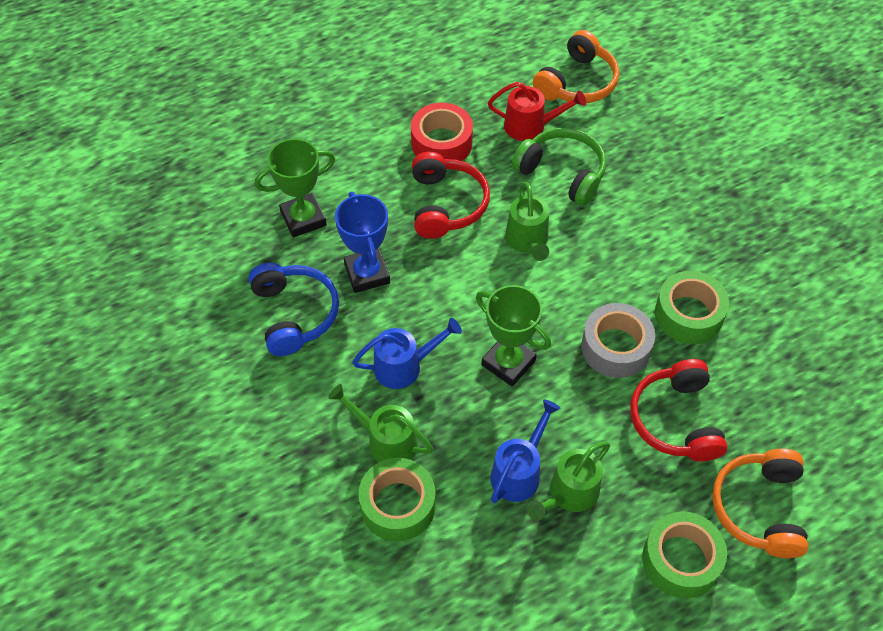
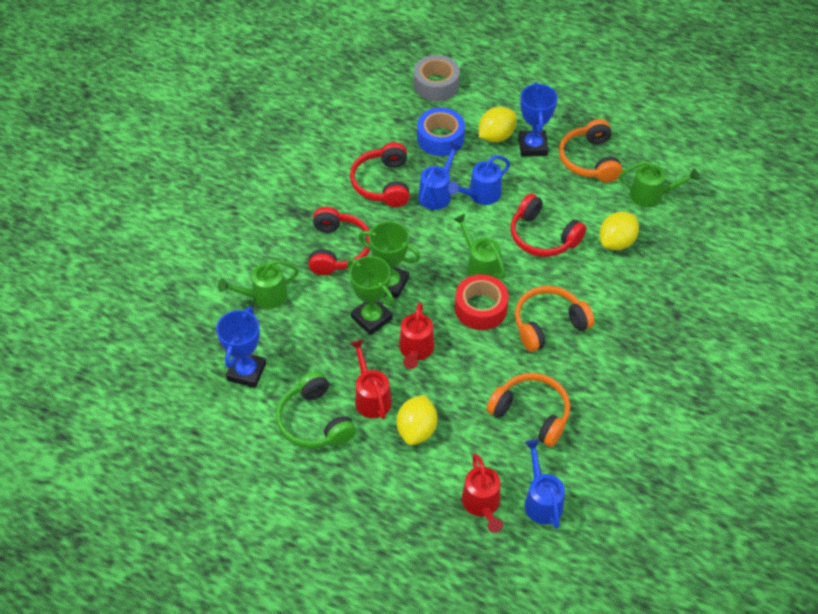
blue headphones: 1 -> 0
blue tape: 0 -> 1
blue trophy: 1 -> 2
blue watering can: 2 -> 3
green tape: 3 -> 0
orange headphones: 2 -> 3
red headphones: 2 -> 3
red watering can: 1 -> 3
yellow lemon: 0 -> 3

